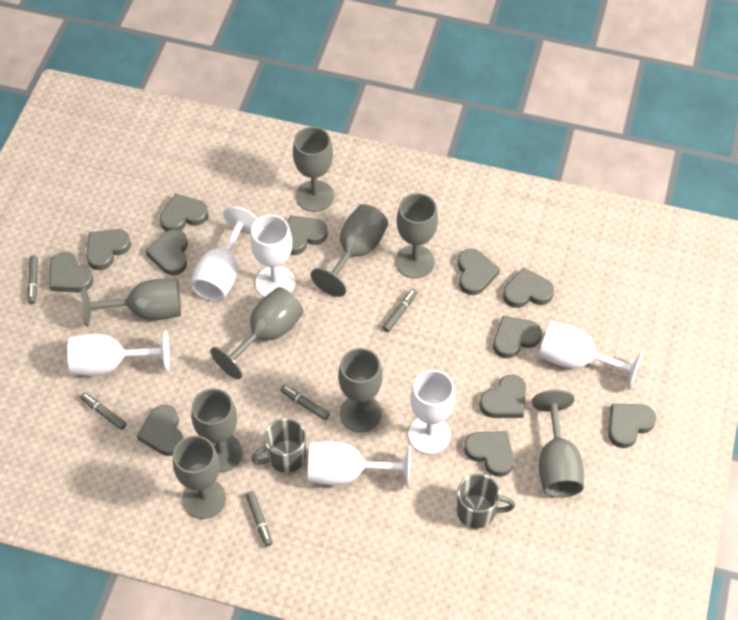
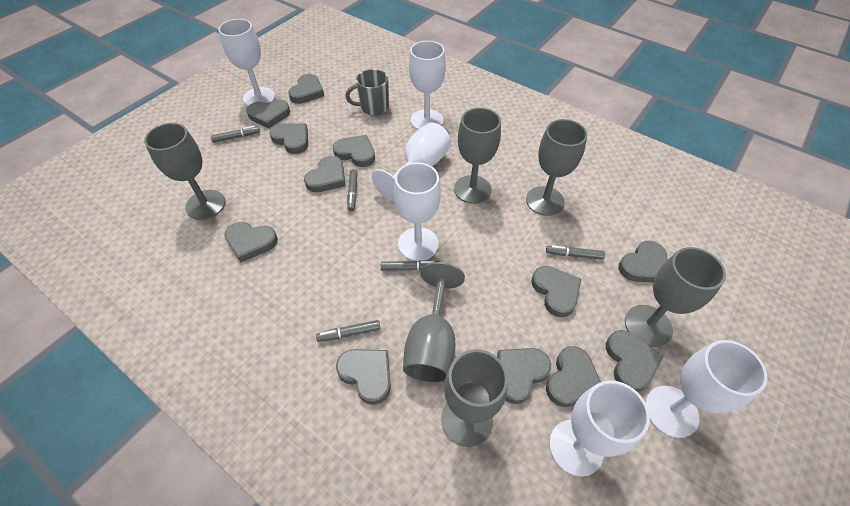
grey goblet: 9 -> 6
grey mug: 2 -> 1

